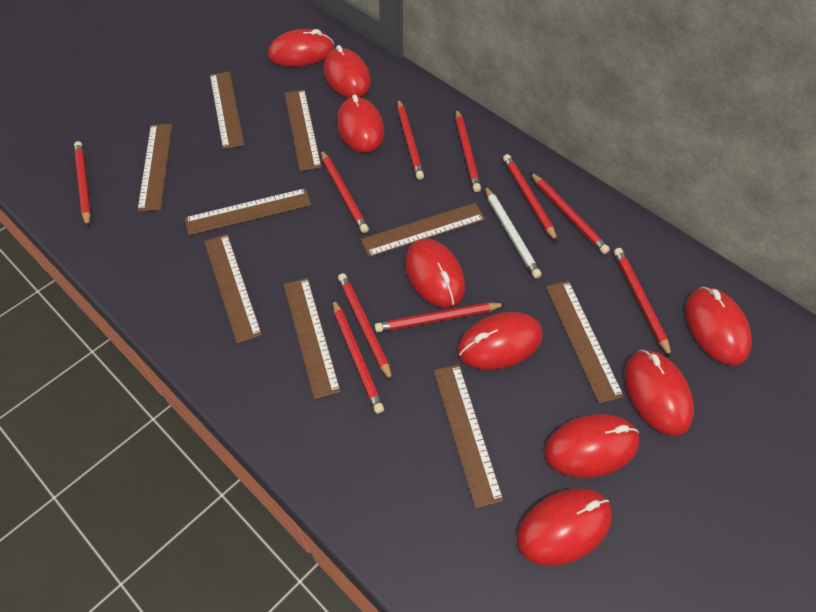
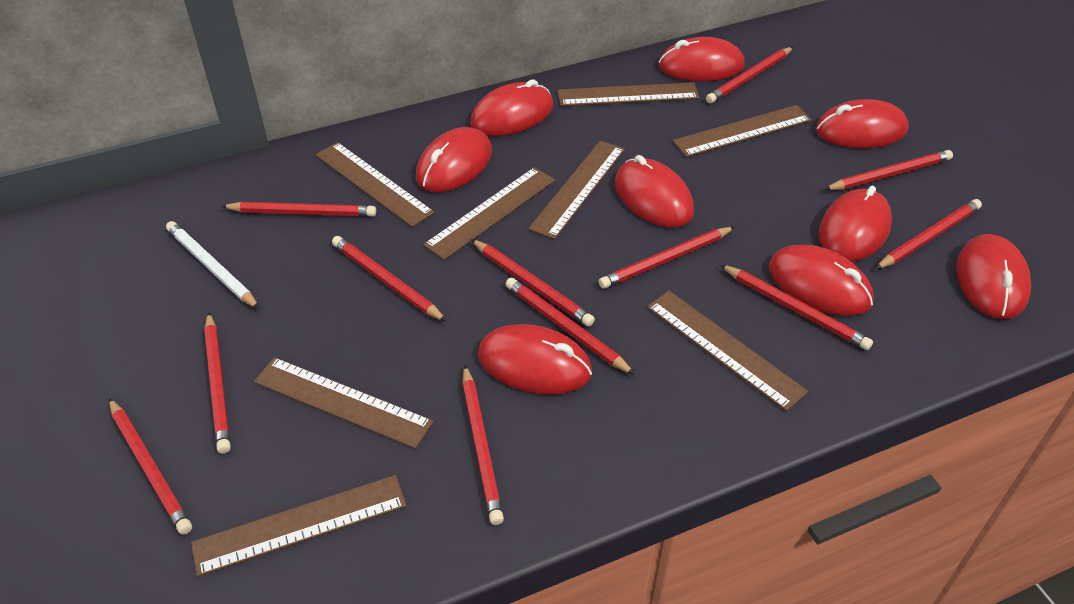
brown ruler: 9 -> 8
red pencil: 10 -> 12

